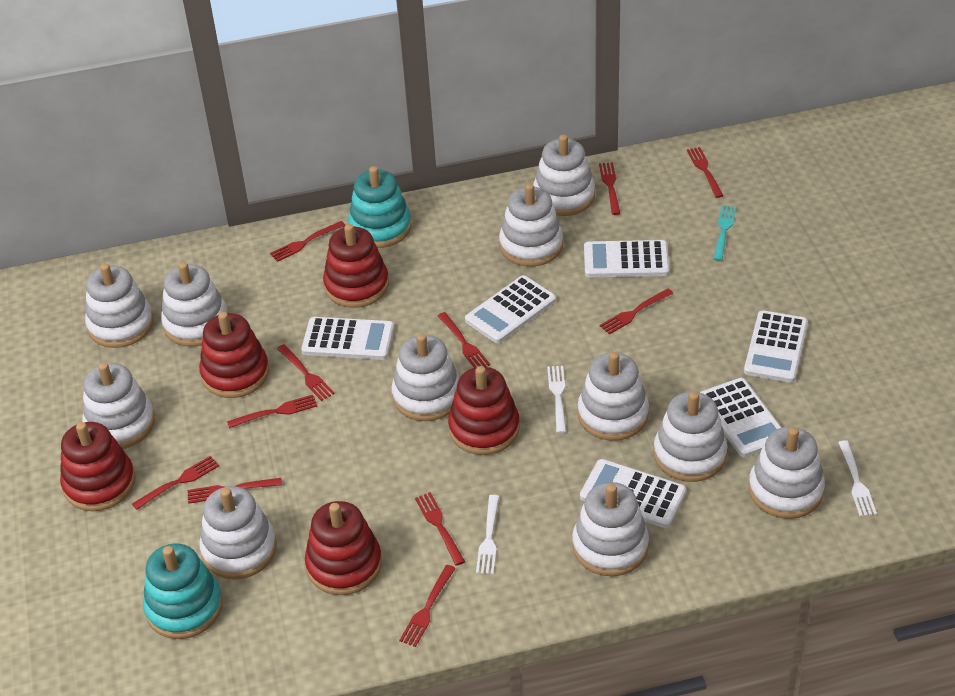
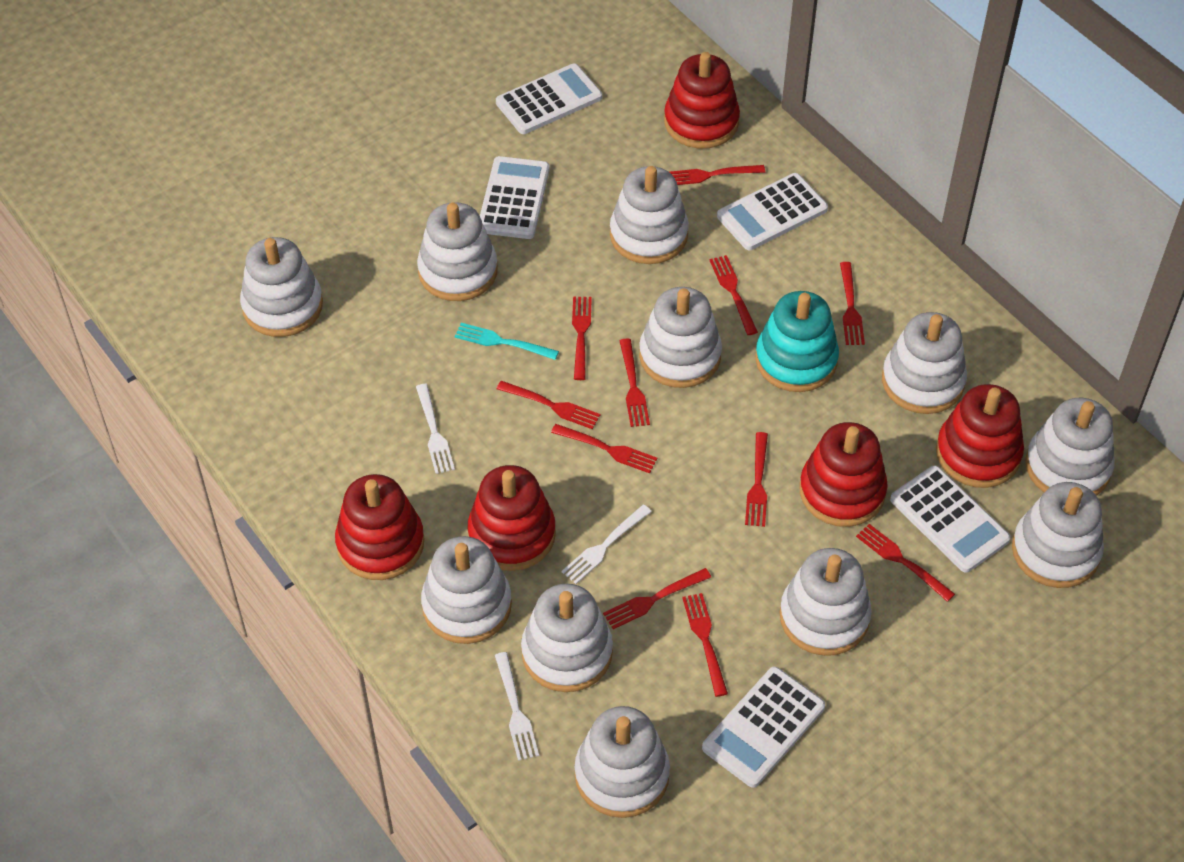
turquoise stacking toy: 2 -> 1
white calculator: 6 -> 5

